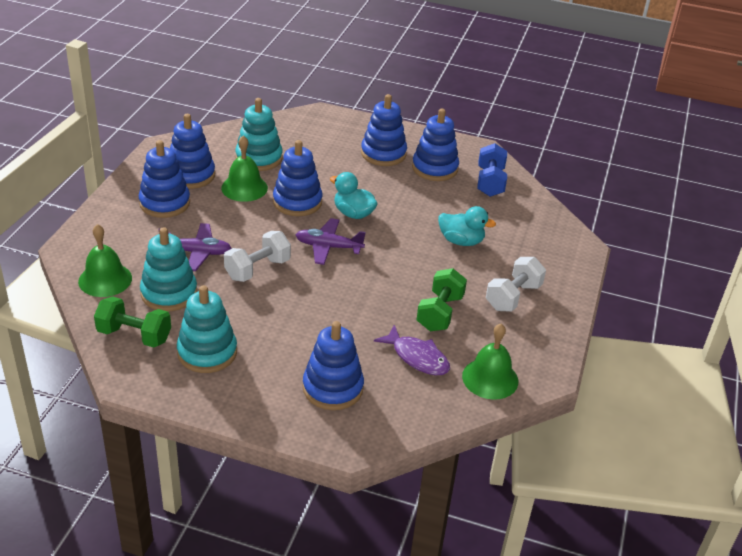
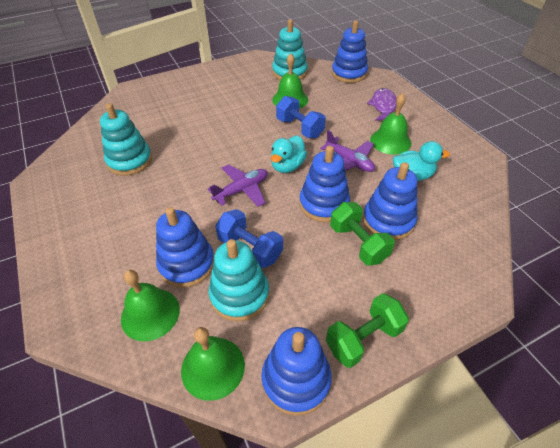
blue dumbbell: 1 -> 2
blue stacking toy: 6 -> 5
green bell: 3 -> 4
white dumbbell: 2 -> 0

